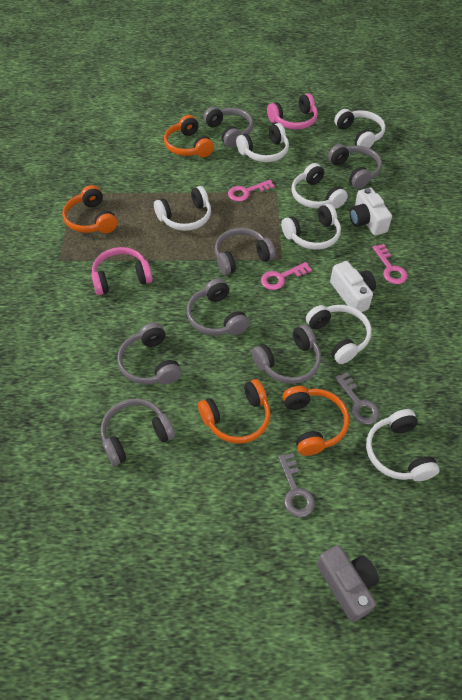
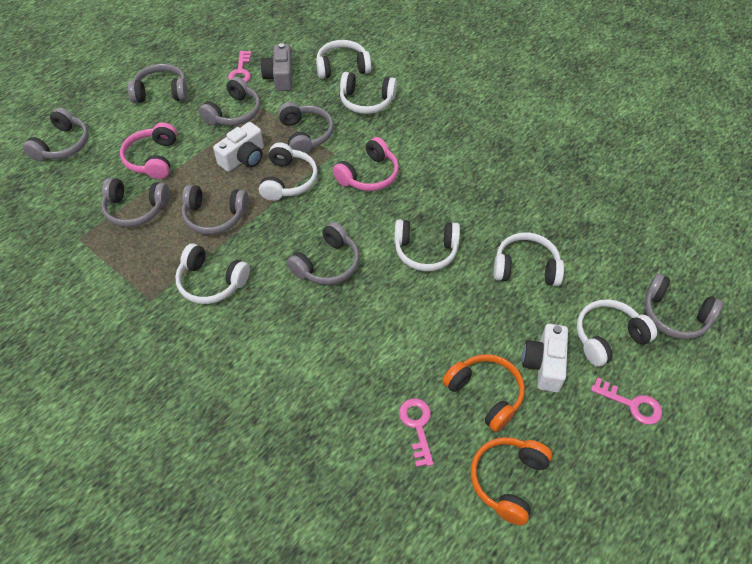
grey headphones: 7 -> 8
grey key: 2 -> 0
orange headphones: 4 -> 2

